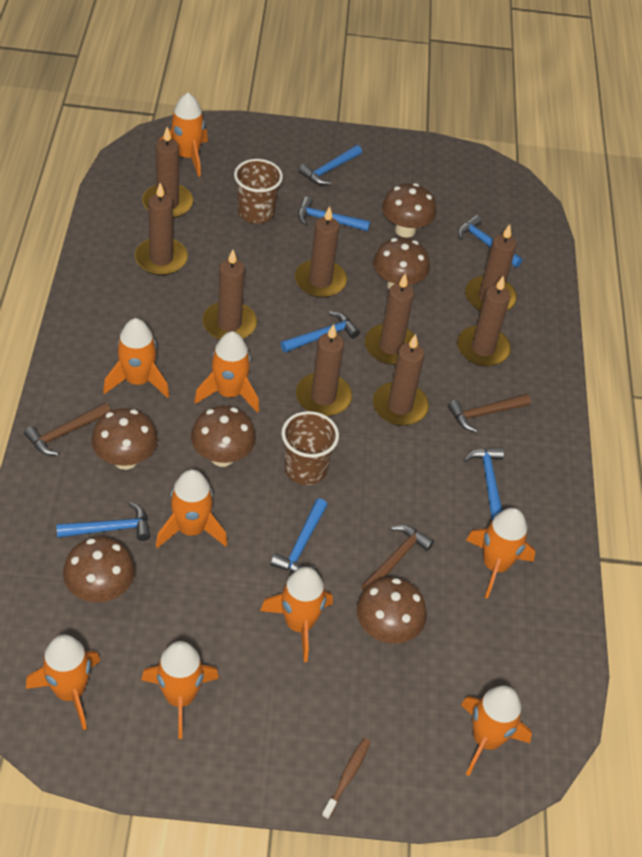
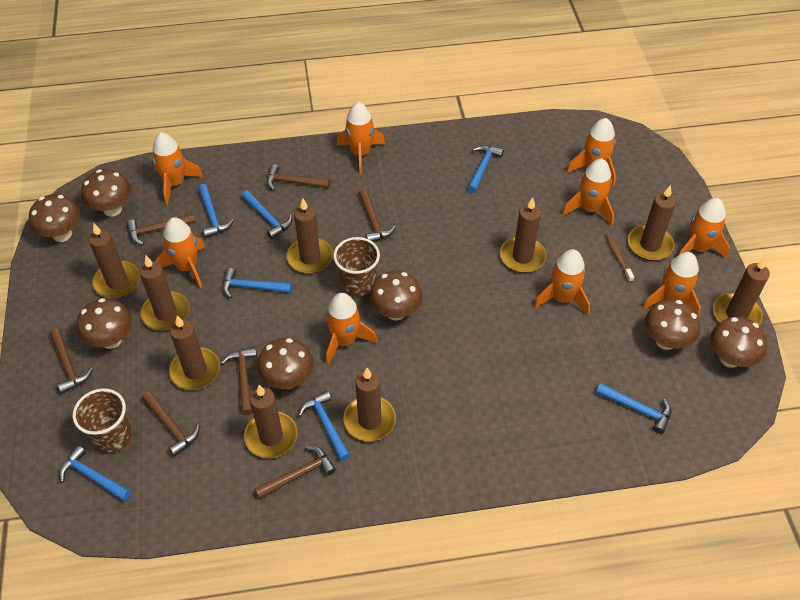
brown hammer: 3 -> 7
brown mushroom: 6 -> 7

